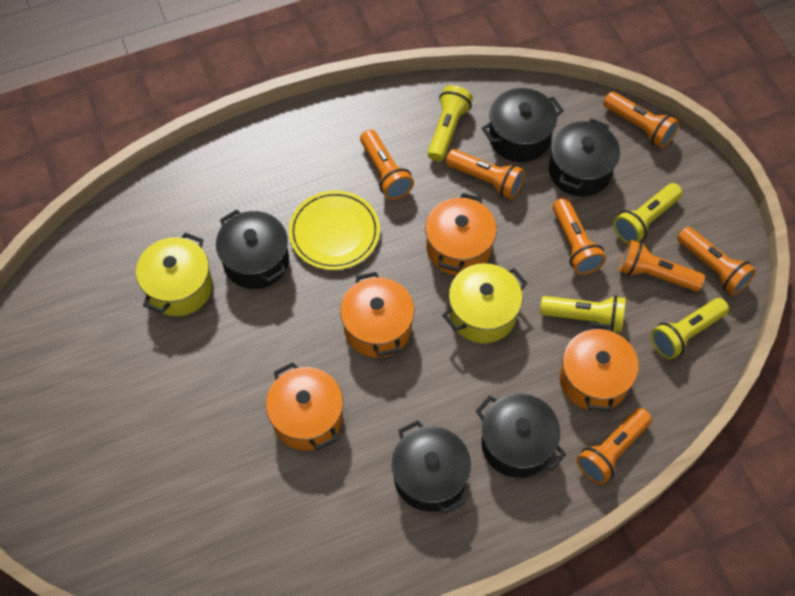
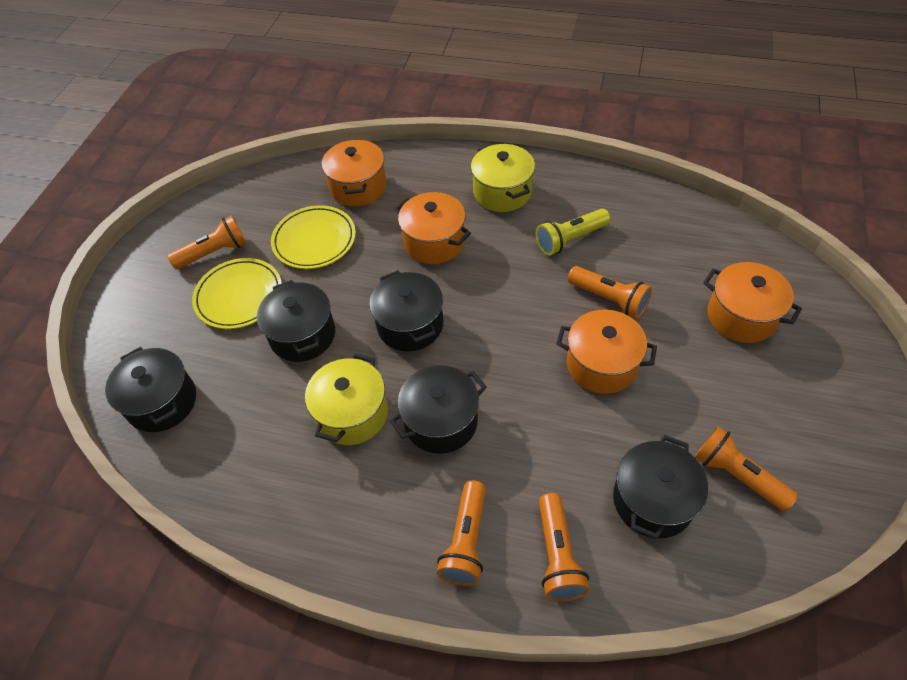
orange flashlight: 7 -> 5
yellow flashlight: 4 -> 1
yellow plate: 1 -> 2

